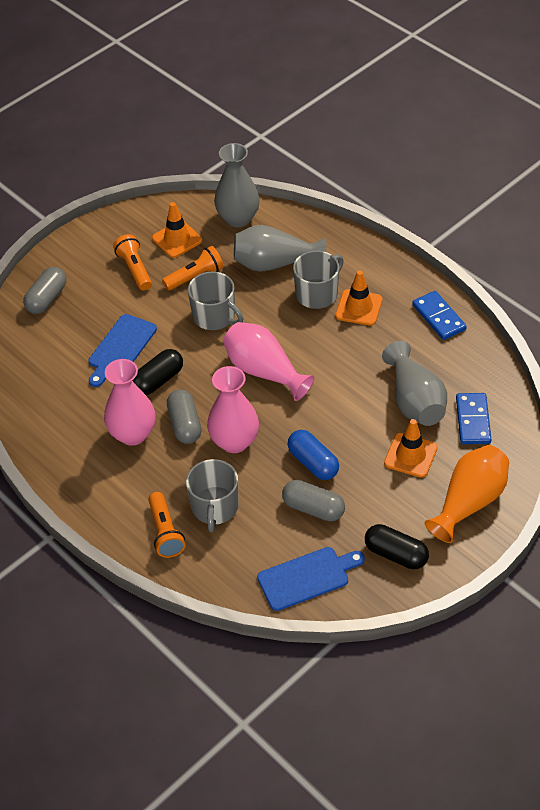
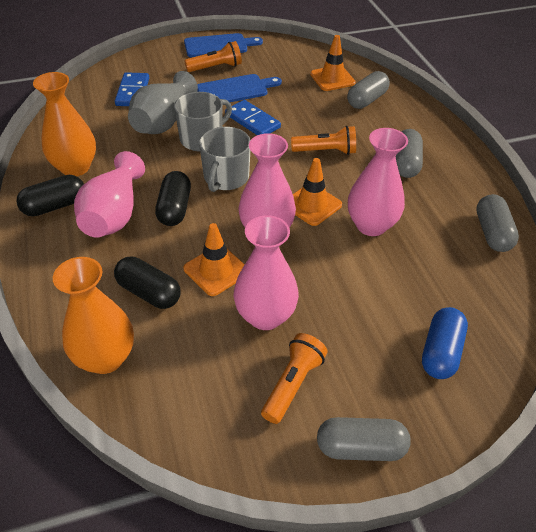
black capsule: 2 -> 3
grey capsule: 3 -> 4
grey mug: 3 -> 2
grey vase: 3 -> 1
orange vase: 1 -> 2
pink vase: 3 -> 4

